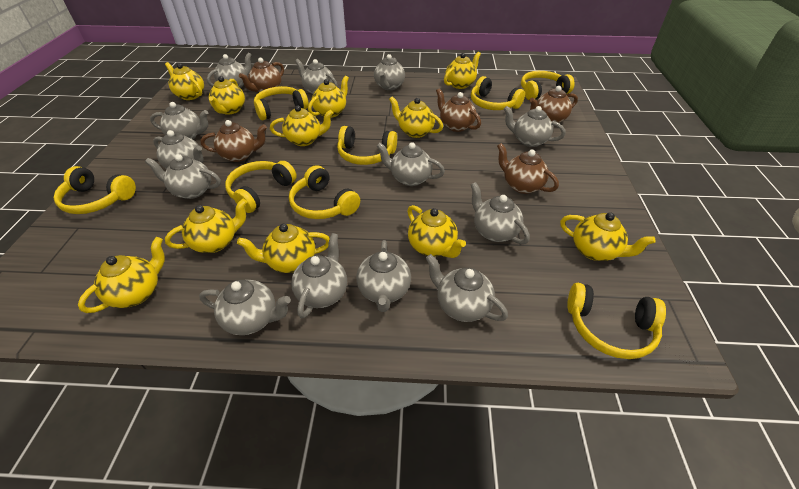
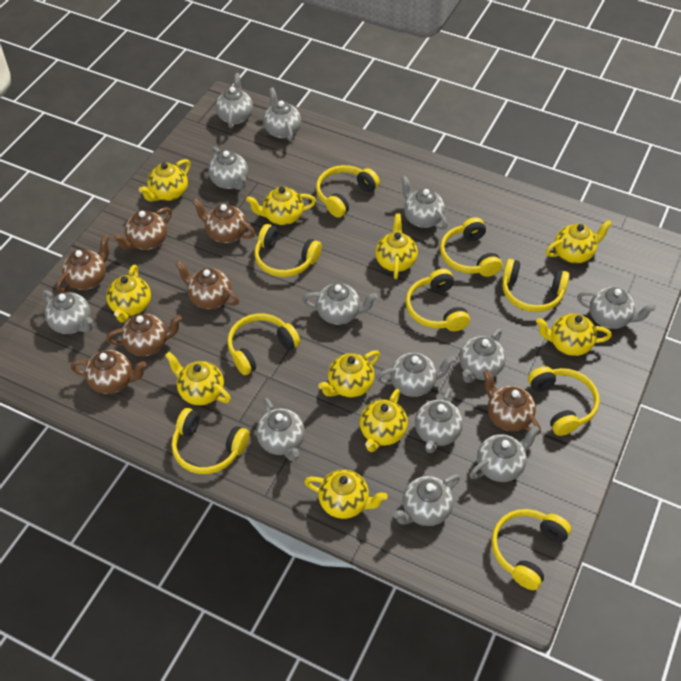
brown teapot: 5 -> 7
yellow headphones: 8 -> 9
yellow teapot: 11 -> 10

